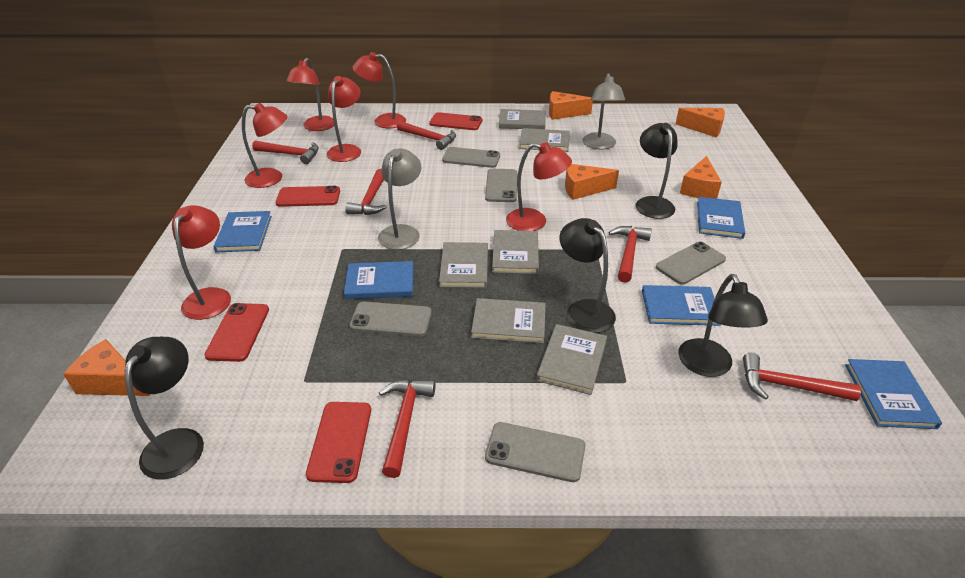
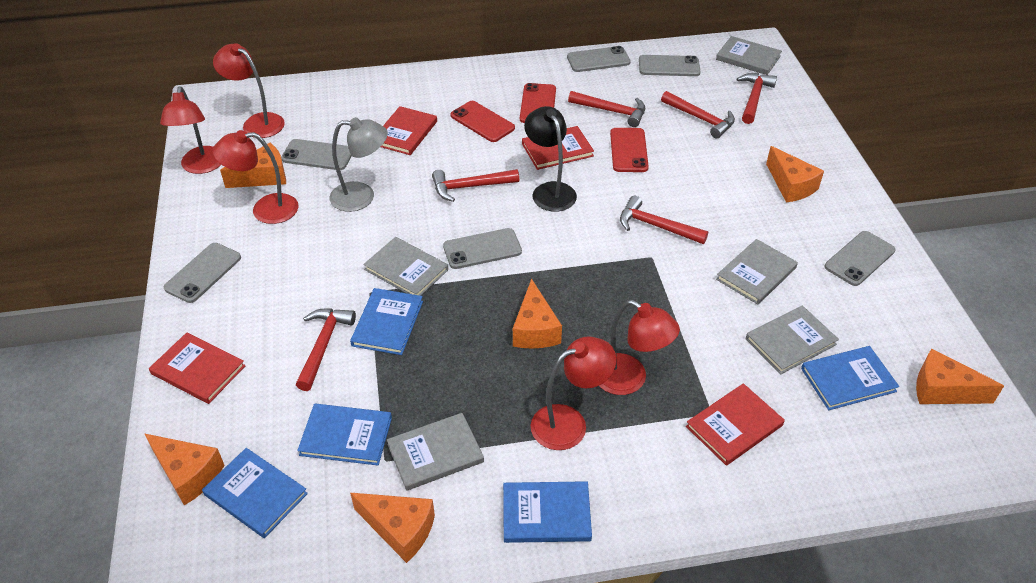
black lamp: 4 -> 1
grey book: 6 -> 5
grey lamp: 2 -> 1
grey phone: 5 -> 6
orange cheese: 5 -> 6
red book: 0 -> 4
red lamp: 6 -> 5
red phone: 4 -> 3

